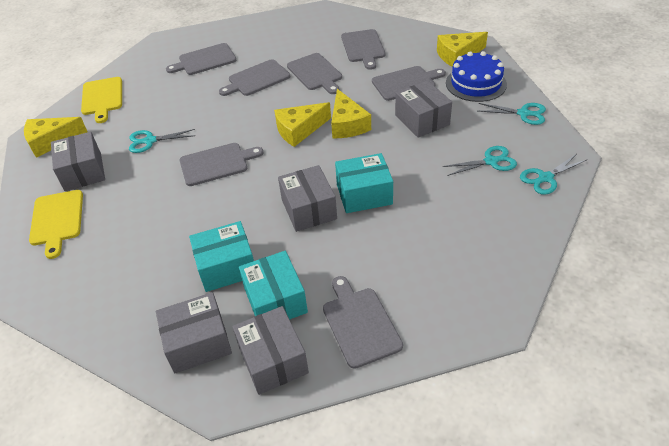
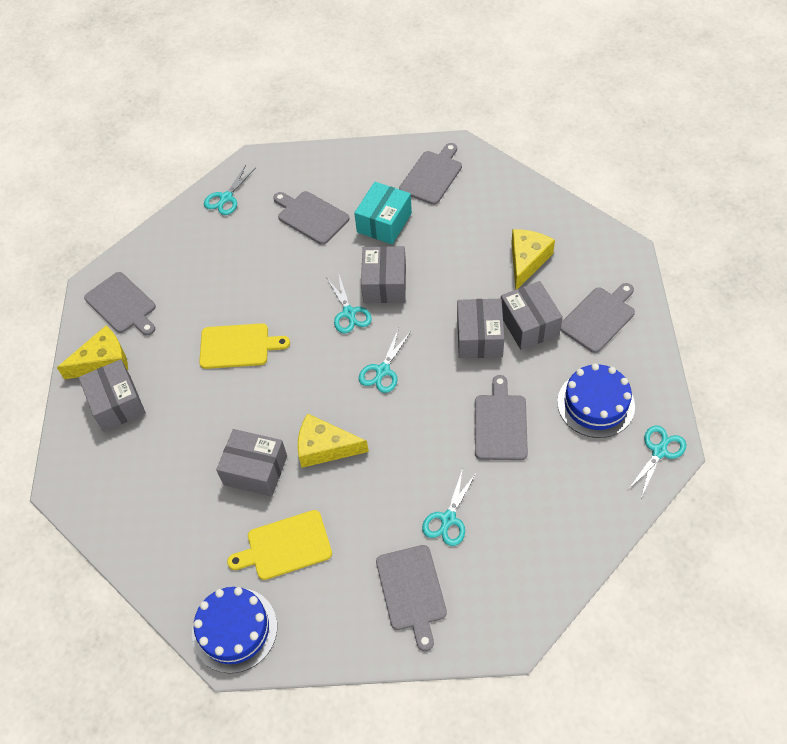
blue cake: 1 -> 2
grey cutting board: 7 -> 6
turquoise box: 3 -> 1
turquoise scissors: 4 -> 5
yellow cheese: 4 -> 3

